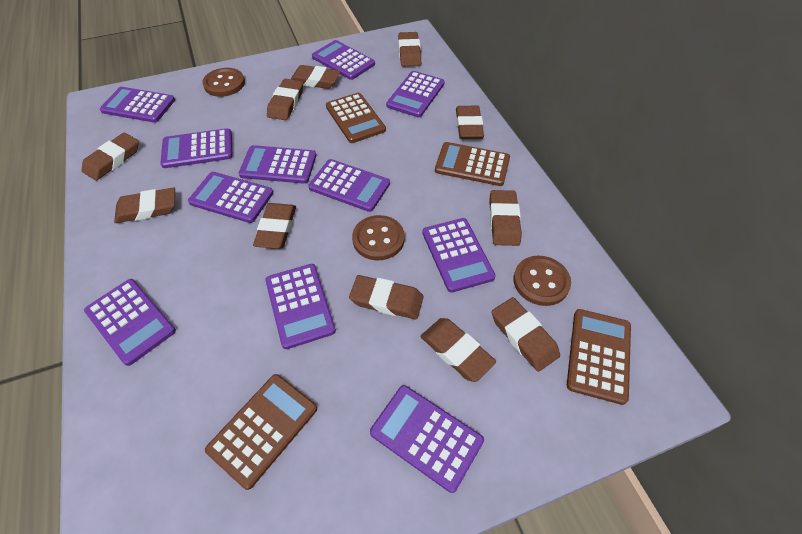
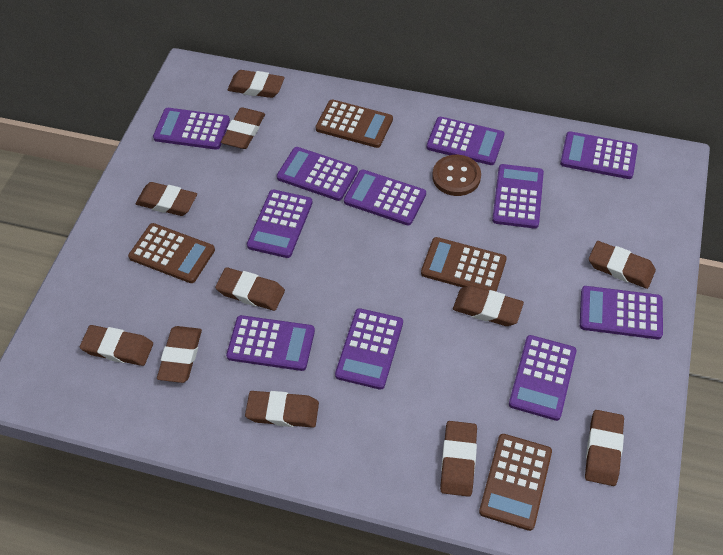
brown button: 3 -> 1

